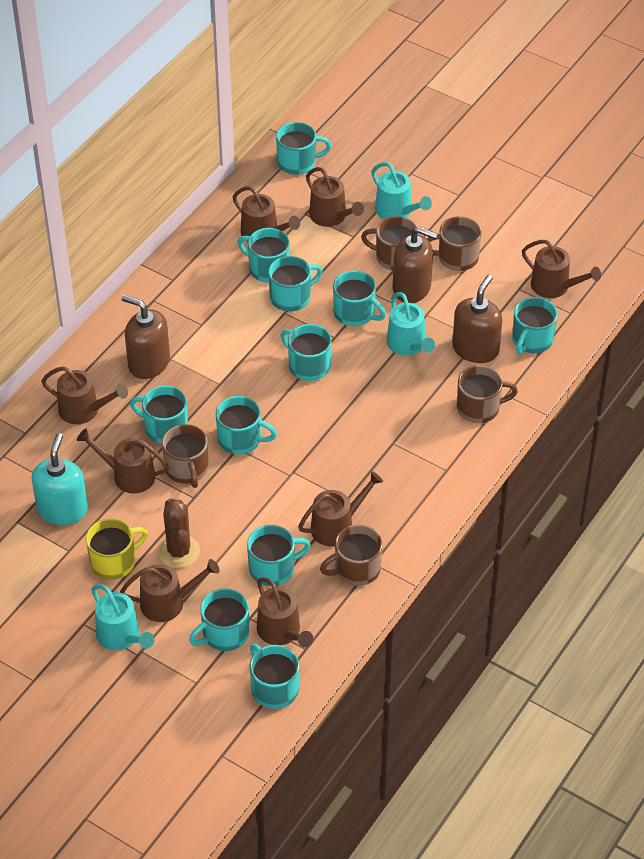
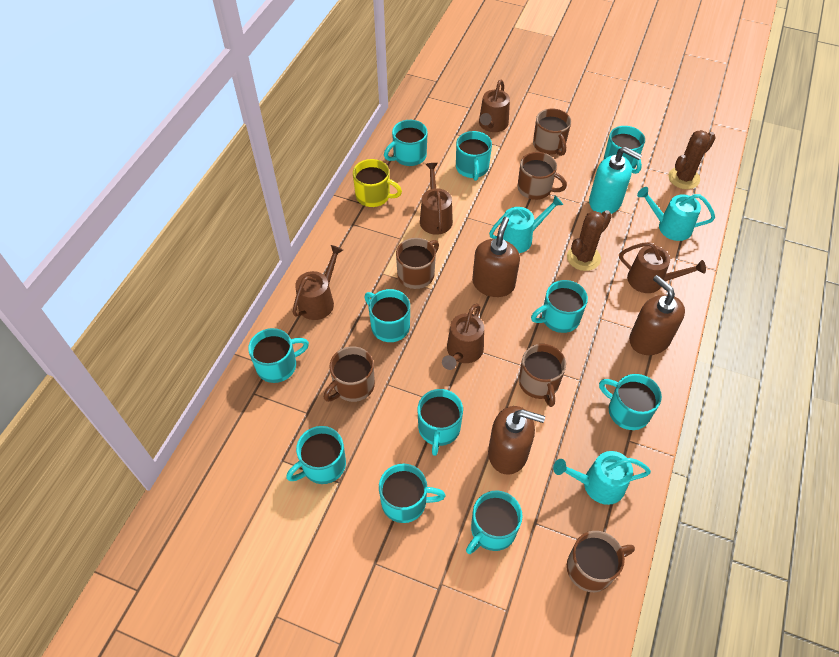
brown cactus: 1 -> 2
brown mug: 5 -> 6
brown watering can: 8 -> 5

